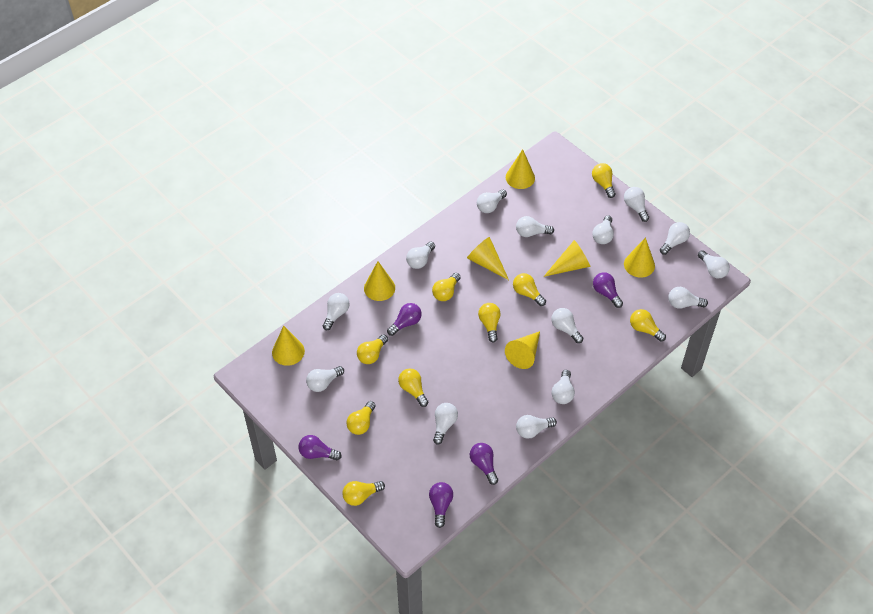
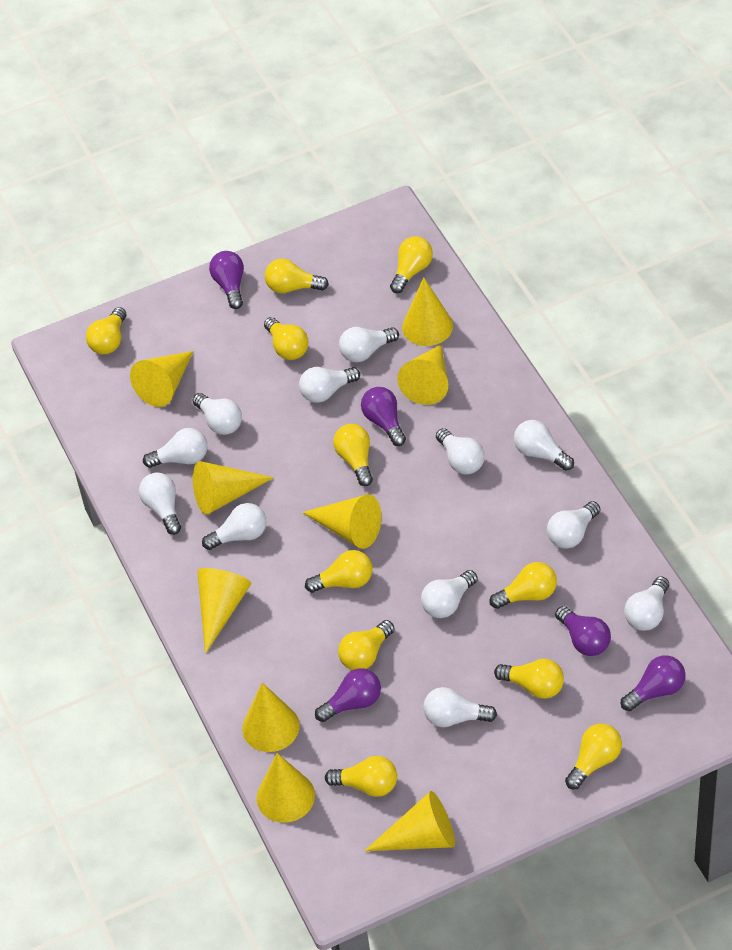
white light bulb: 14 -> 12
yellow cone: 7 -> 9
yellow light bulb: 9 -> 11

